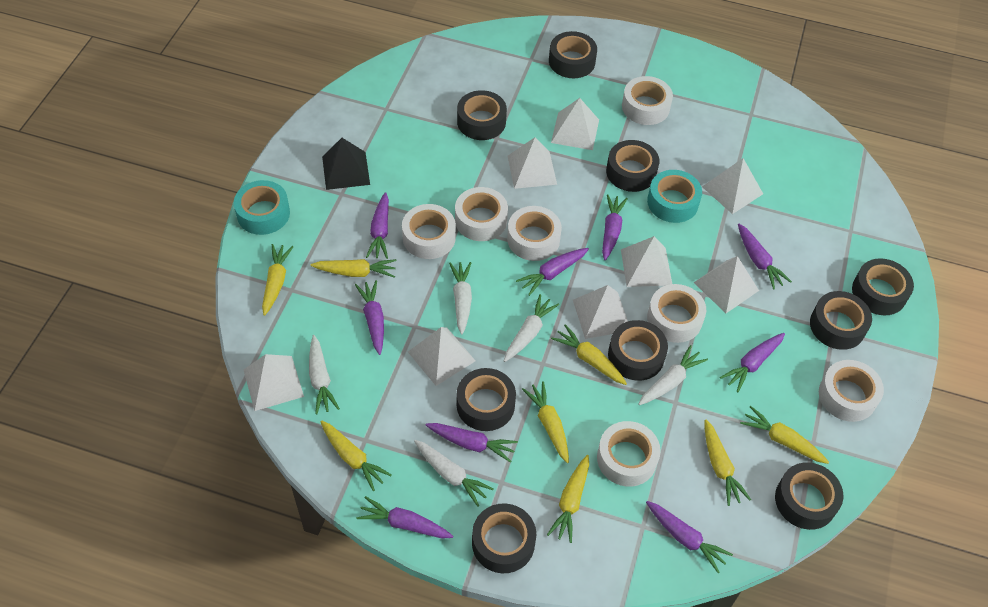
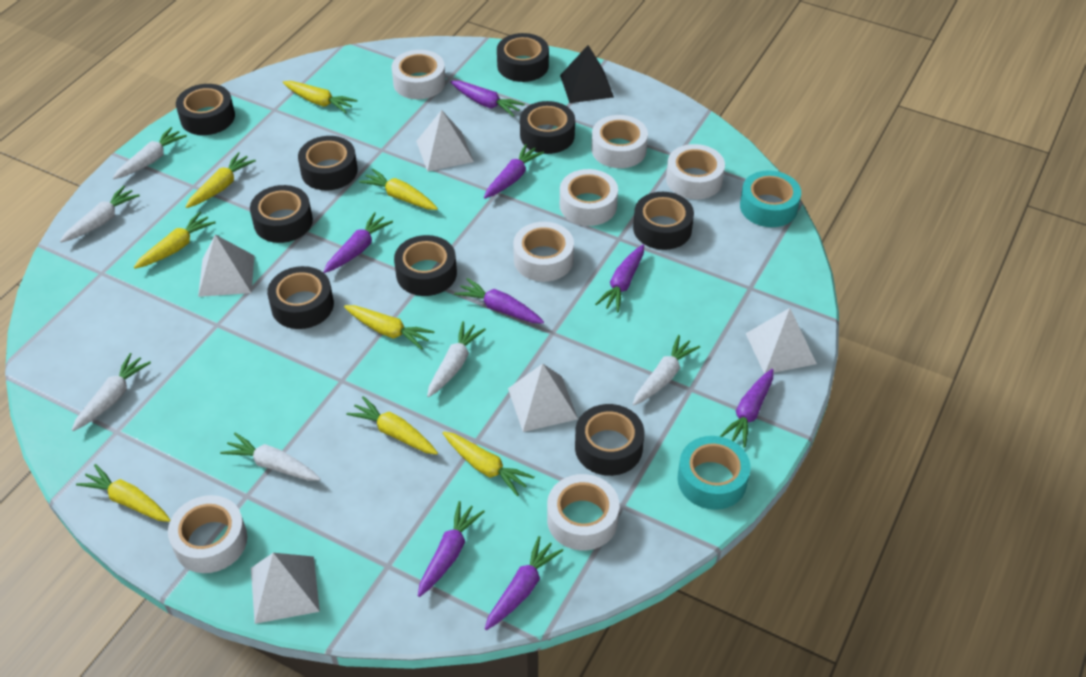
purple carrot: 9 -> 8
white carrot: 5 -> 6
white pyramid: 8 -> 5

